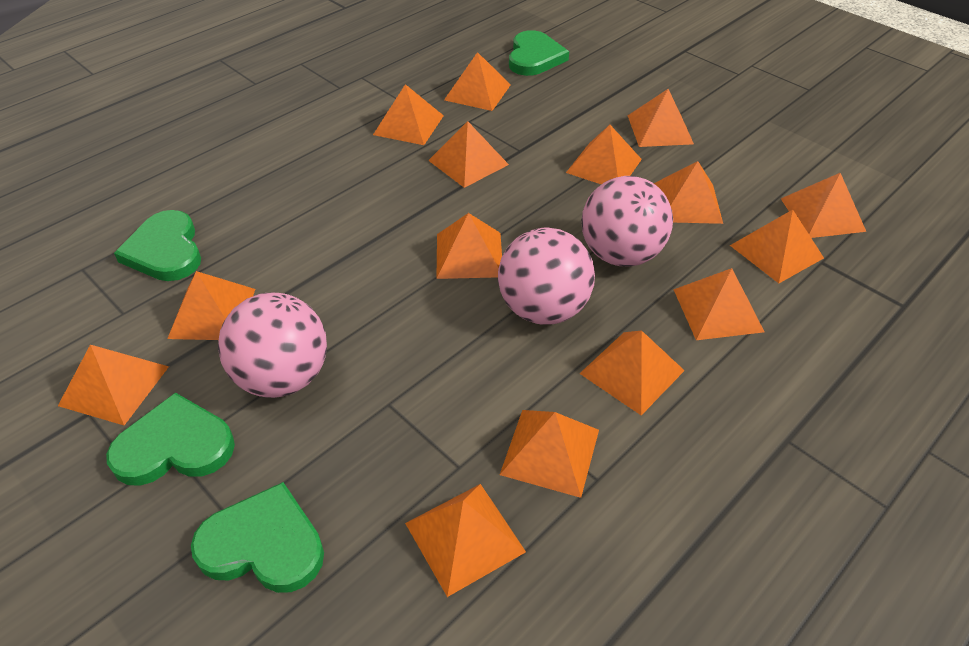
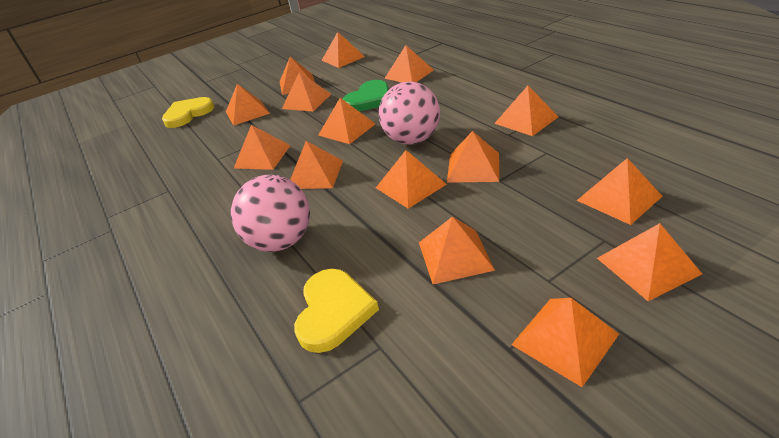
green heart: 4 -> 1
pink ball: 3 -> 2
yellow heart: 0 -> 2

